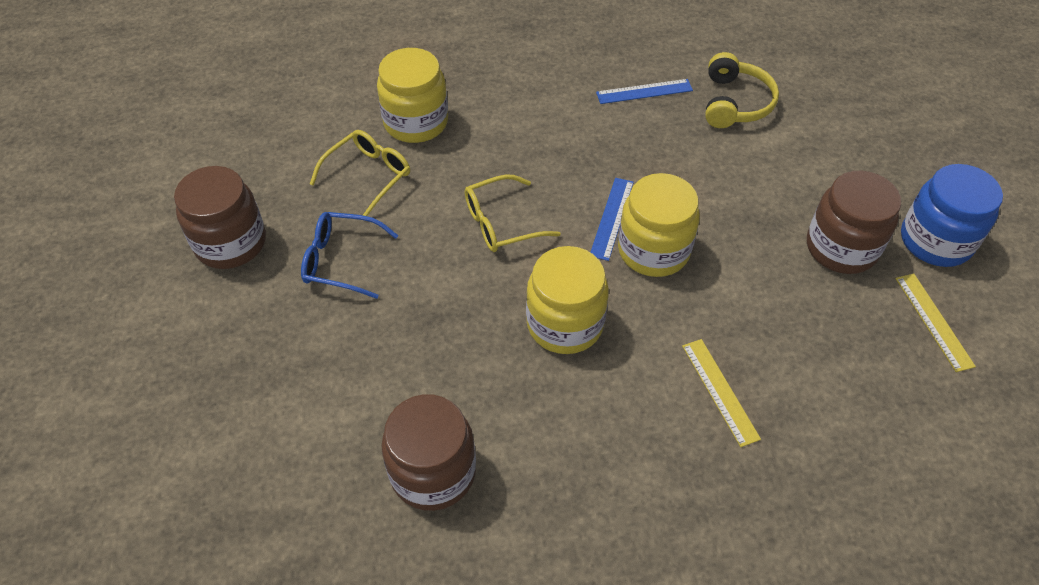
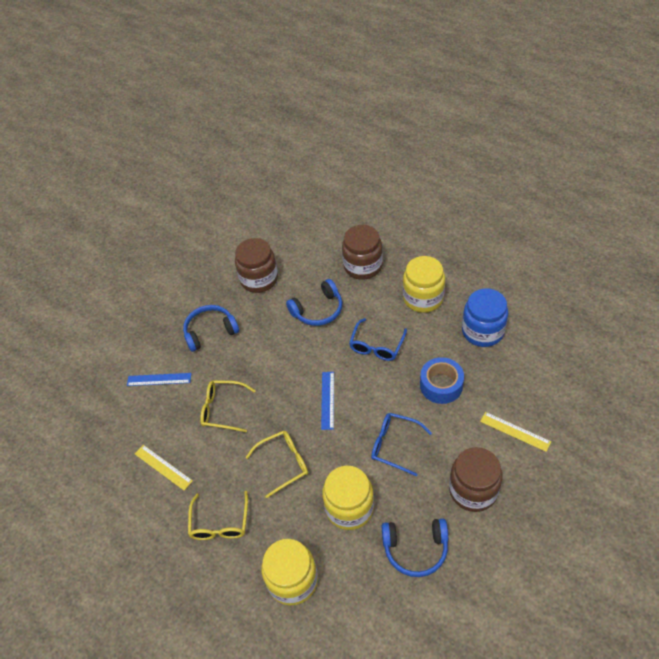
blue glasses: 1 -> 2
blue headphones: 0 -> 3
blue tape: 0 -> 1
yellow glasses: 2 -> 3
yellow headphones: 1 -> 0

